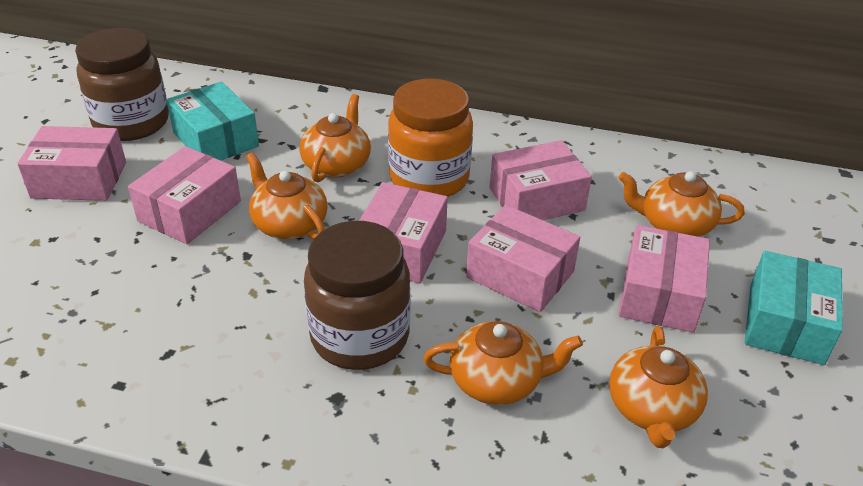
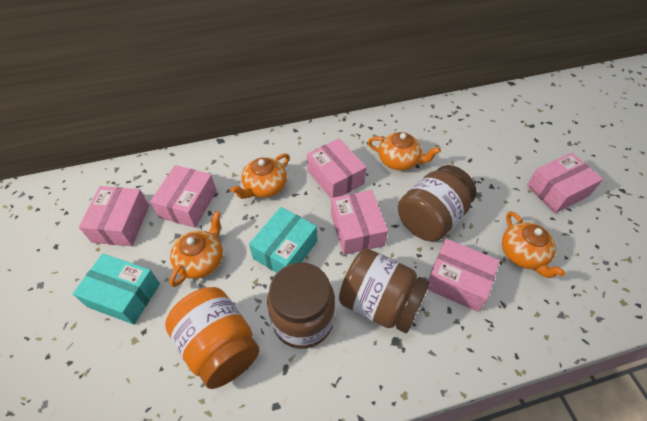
brown jar: 2 -> 3
orange teapot: 5 -> 4

